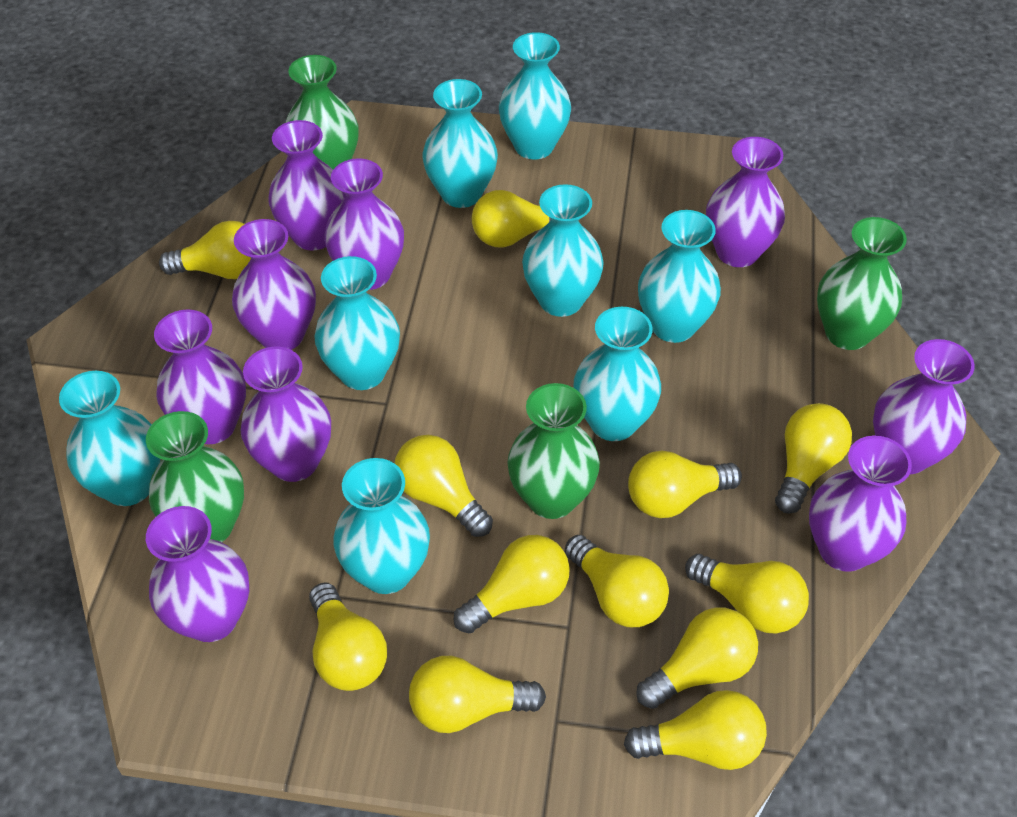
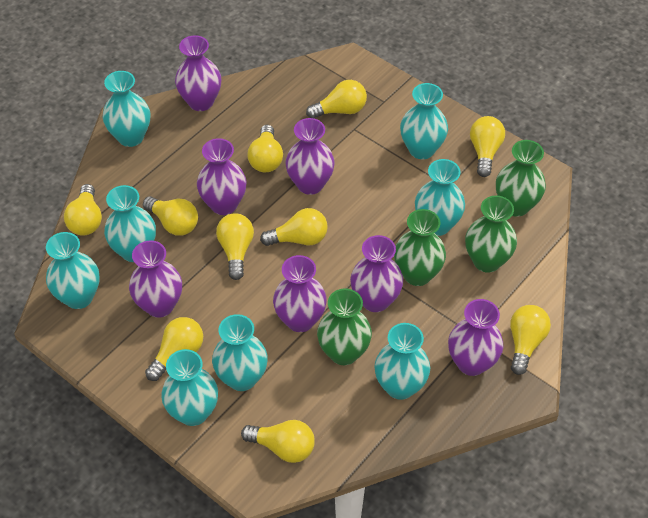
purple vase: 9 -> 7
yellow light bulb: 12 -> 10

